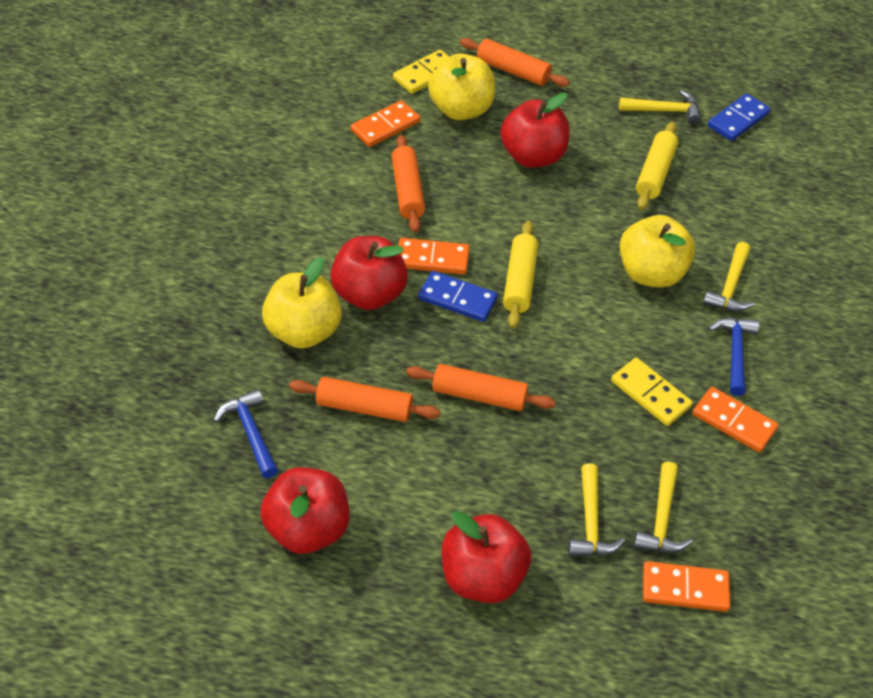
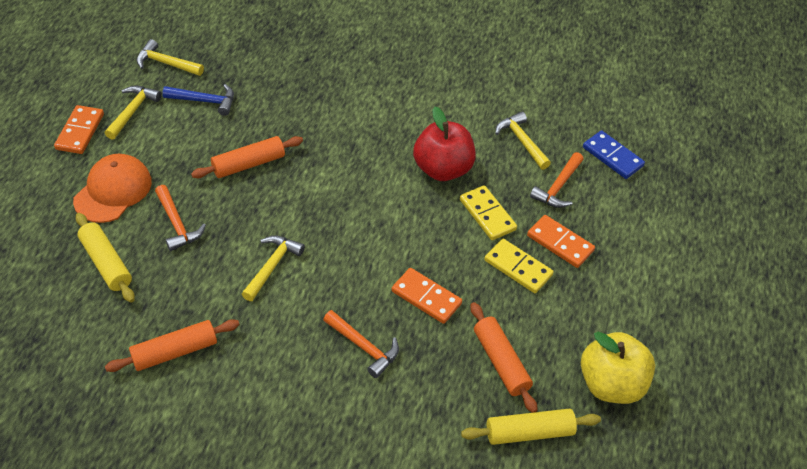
blue domino: 2 -> 1
blue hammer: 2 -> 1
orange cap: 0 -> 1
orange domino: 4 -> 3
orange hammer: 0 -> 3
orange rolling pin: 4 -> 3
red apple: 4 -> 1
yellow apple: 3 -> 1

